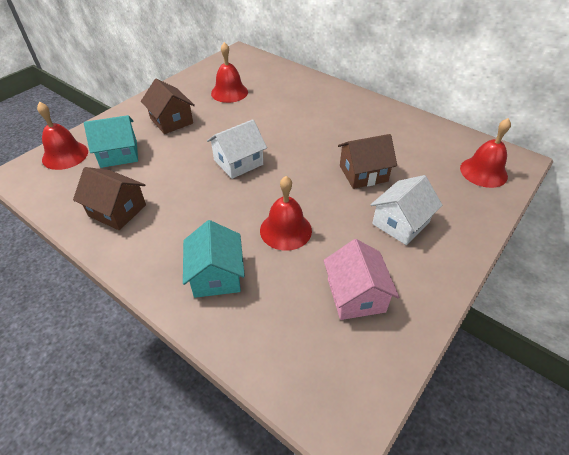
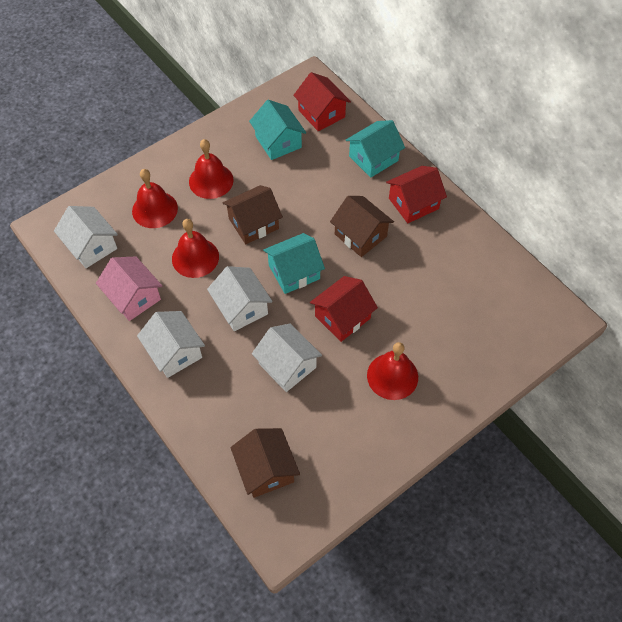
red house: 0 -> 3
turquoise house: 2 -> 3
white house: 2 -> 4

